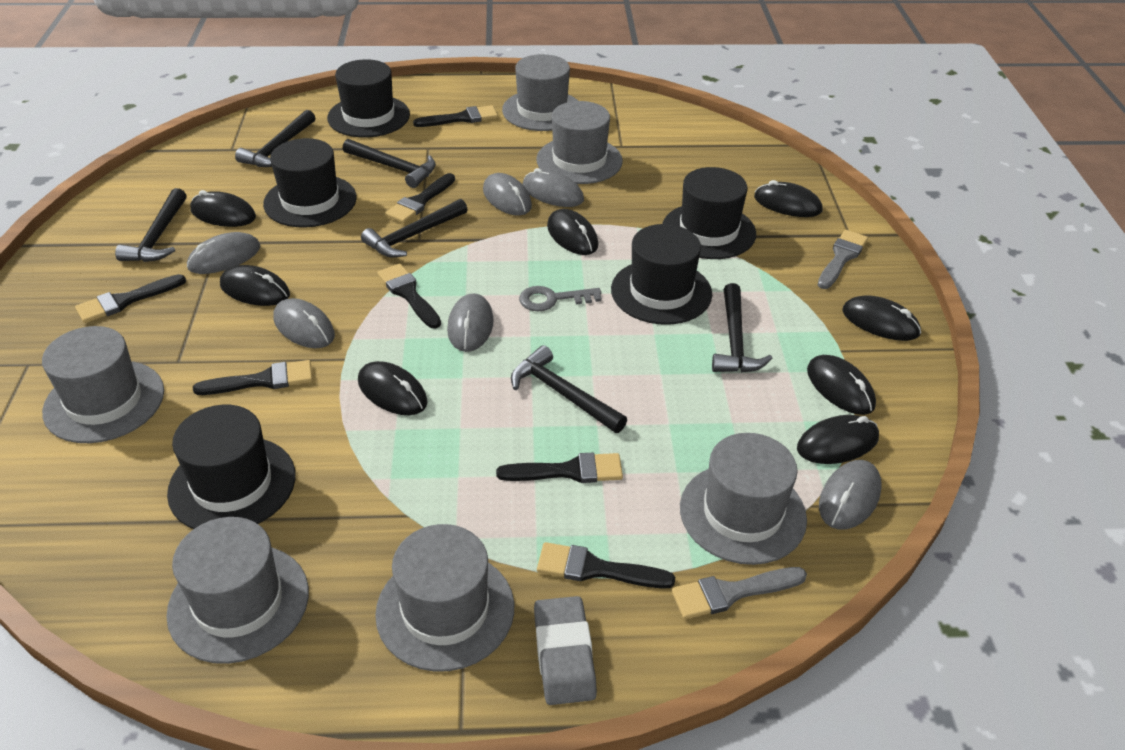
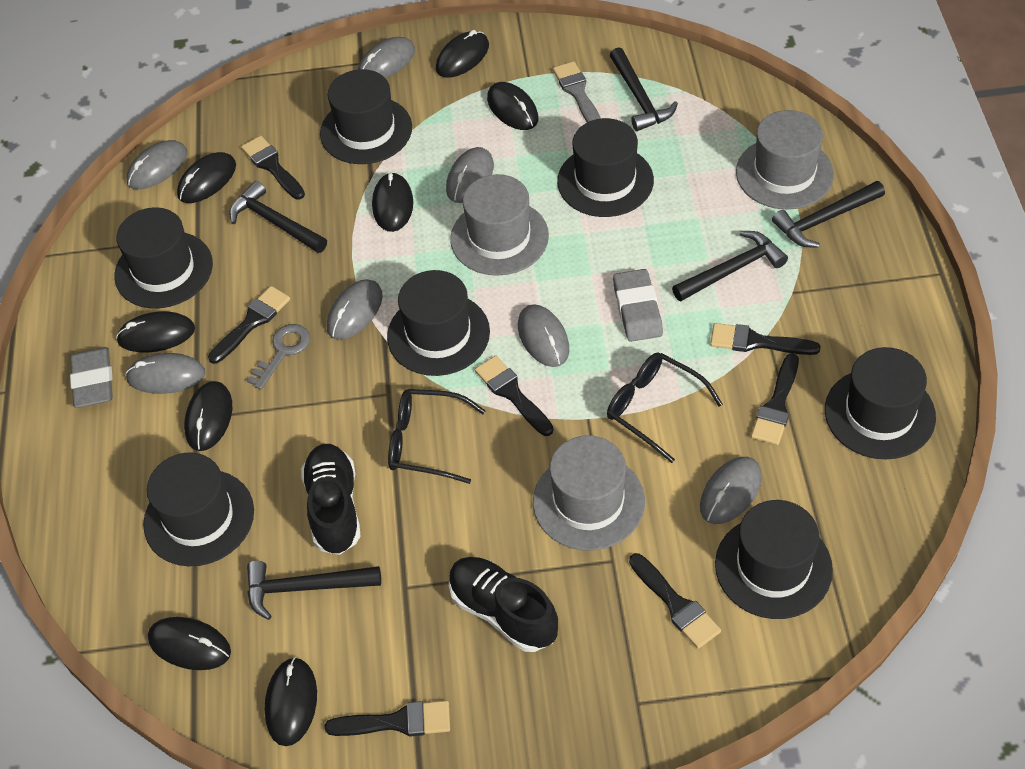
black glasses: 0 -> 2
black hammer: 6 -> 5
black hat: 5 -> 7
black shoe: 0 -> 2
grey brush: 2 -> 1
grey eraser: 1 -> 2
grey hat: 6 -> 3
grey mouse: 6 -> 7

